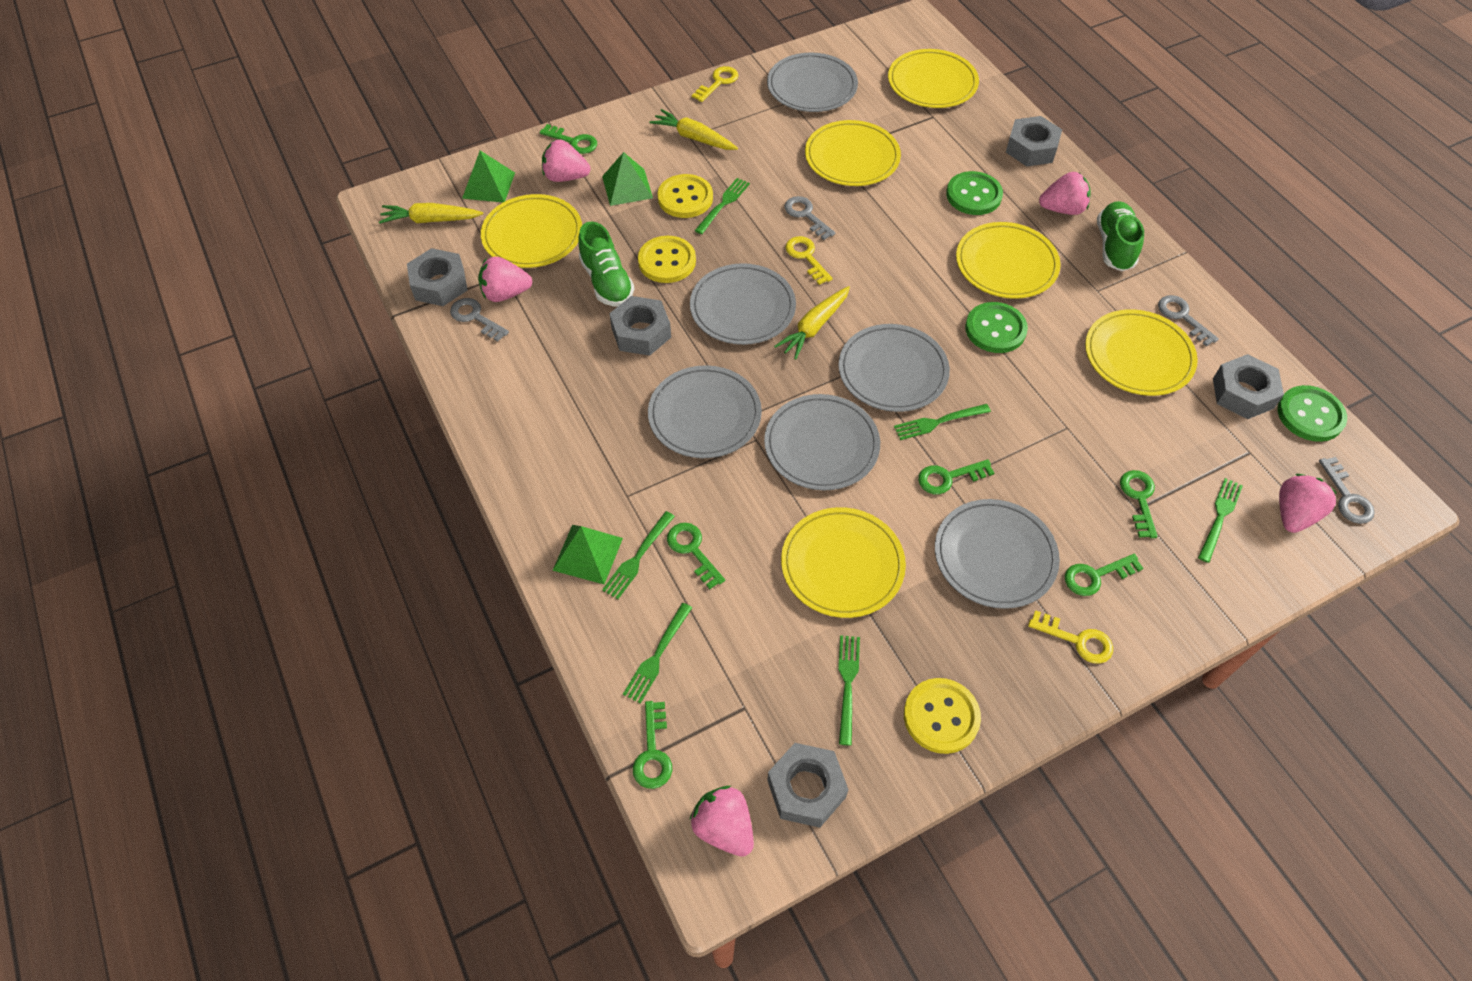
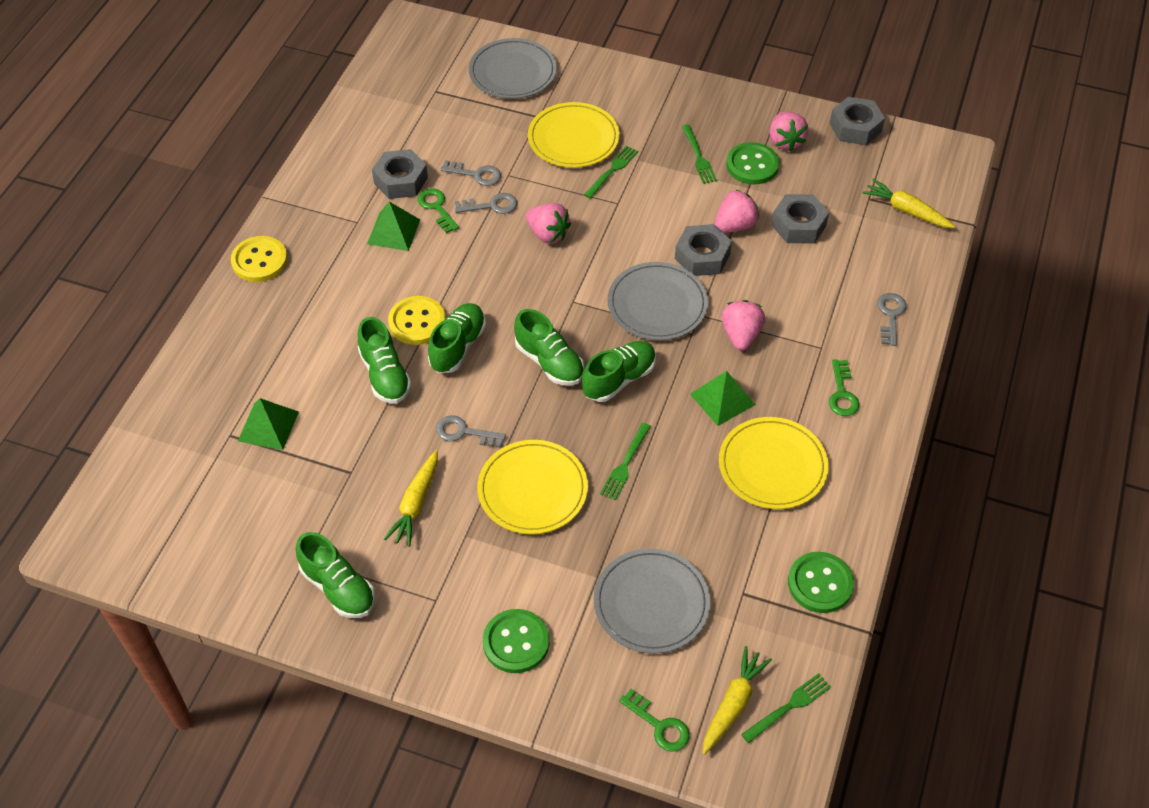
green fork: 6 -> 4
green key: 6 -> 3
green shoe: 2 -> 5
grey nut: 5 -> 4
grey plate: 6 -> 3
pink strawberry: 5 -> 4
yellow button: 3 -> 2
yellow key: 3 -> 0
yellow plate: 6 -> 3

